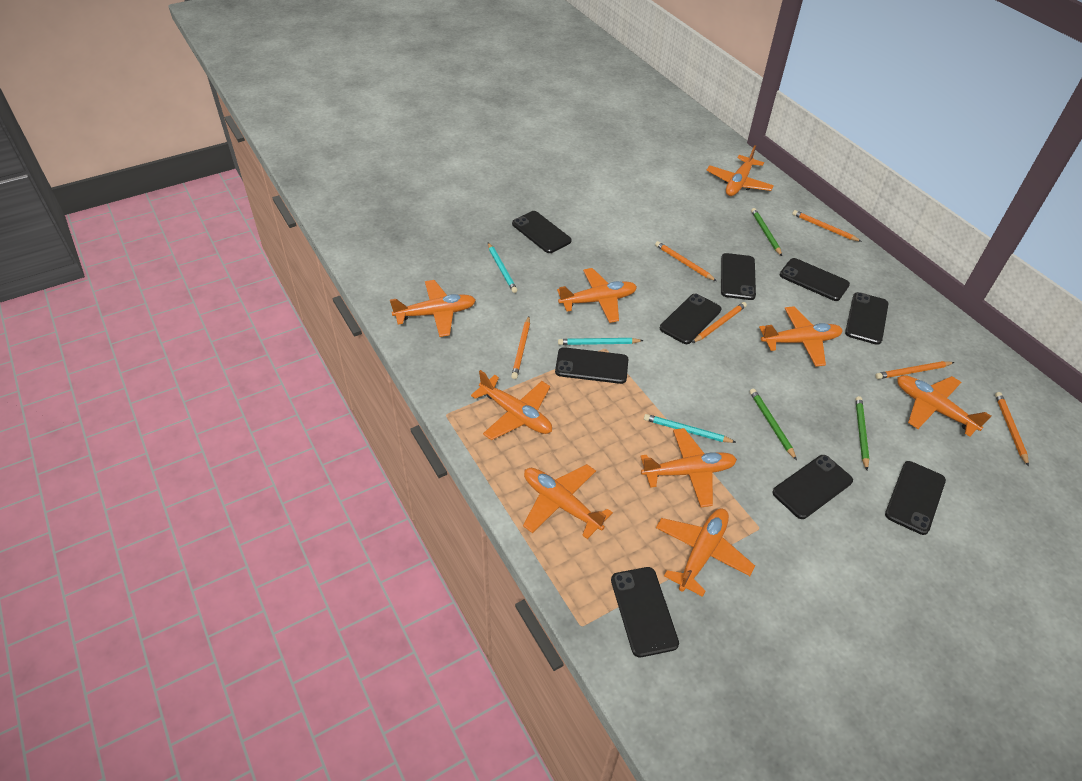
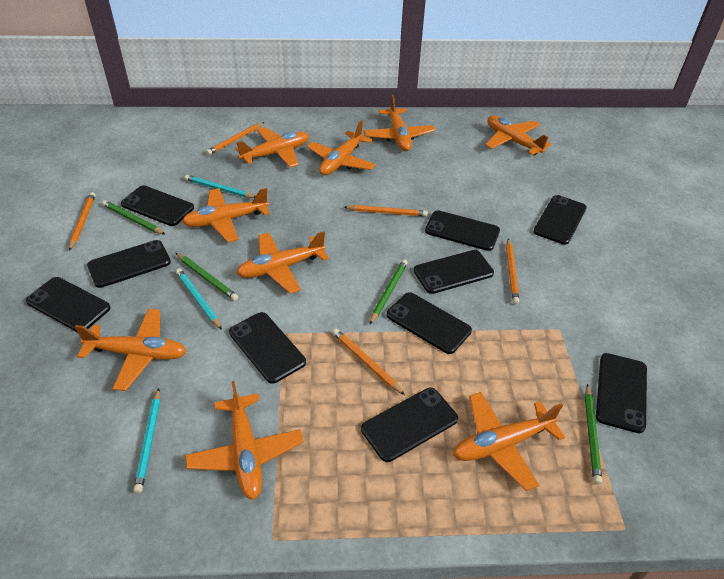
black phone: 9 -> 10
green pencil: 3 -> 4
orange pencil: 6 -> 5

